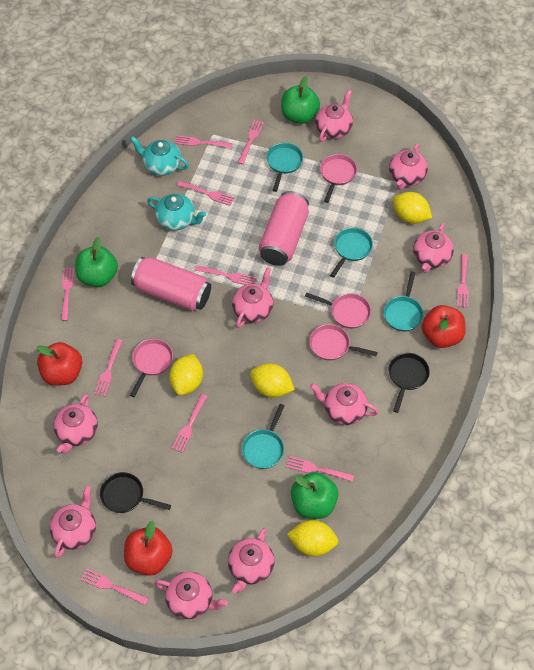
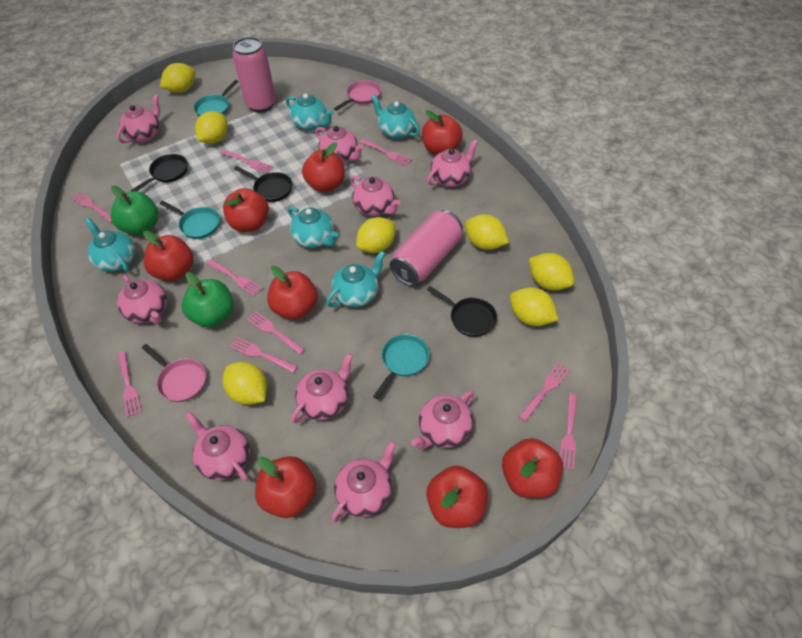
black pan: 2 -> 3
green apple: 3 -> 2
pink fork: 10 -> 9
pink pan: 4 -> 2
red apple: 3 -> 8
turquoise pan: 4 -> 3
turquoise teapot: 2 -> 5
yellow lemon: 4 -> 7

